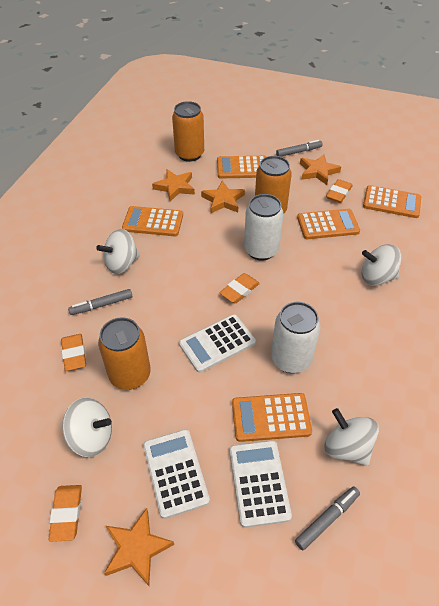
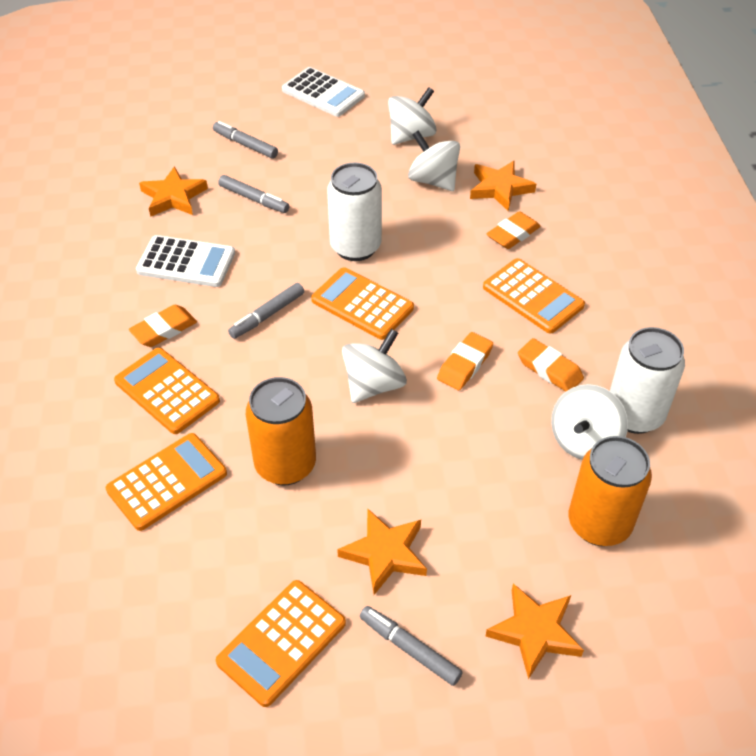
grey marker: 3 -> 4
orange can: 3 -> 2
white calculator: 3 -> 2

